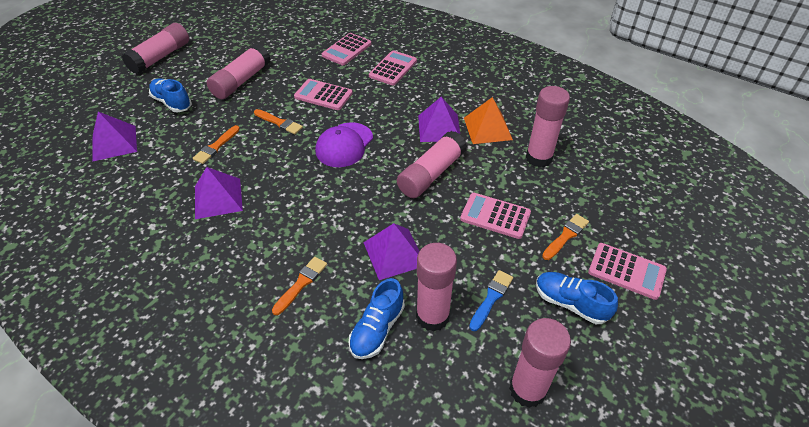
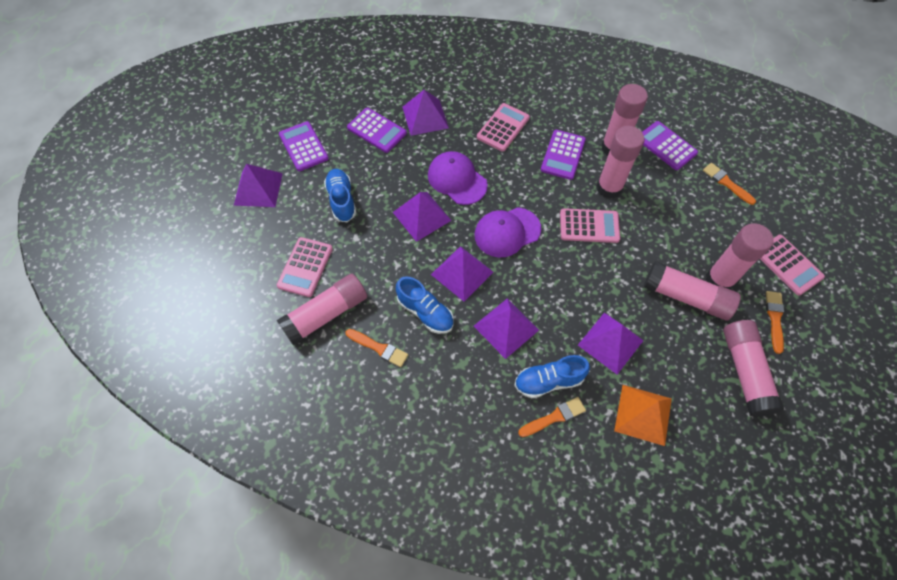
blue brush: 1 -> 0
pink calculator: 5 -> 4
purple calculator: 0 -> 4
purple cap: 1 -> 2
purple pyramid: 4 -> 6

